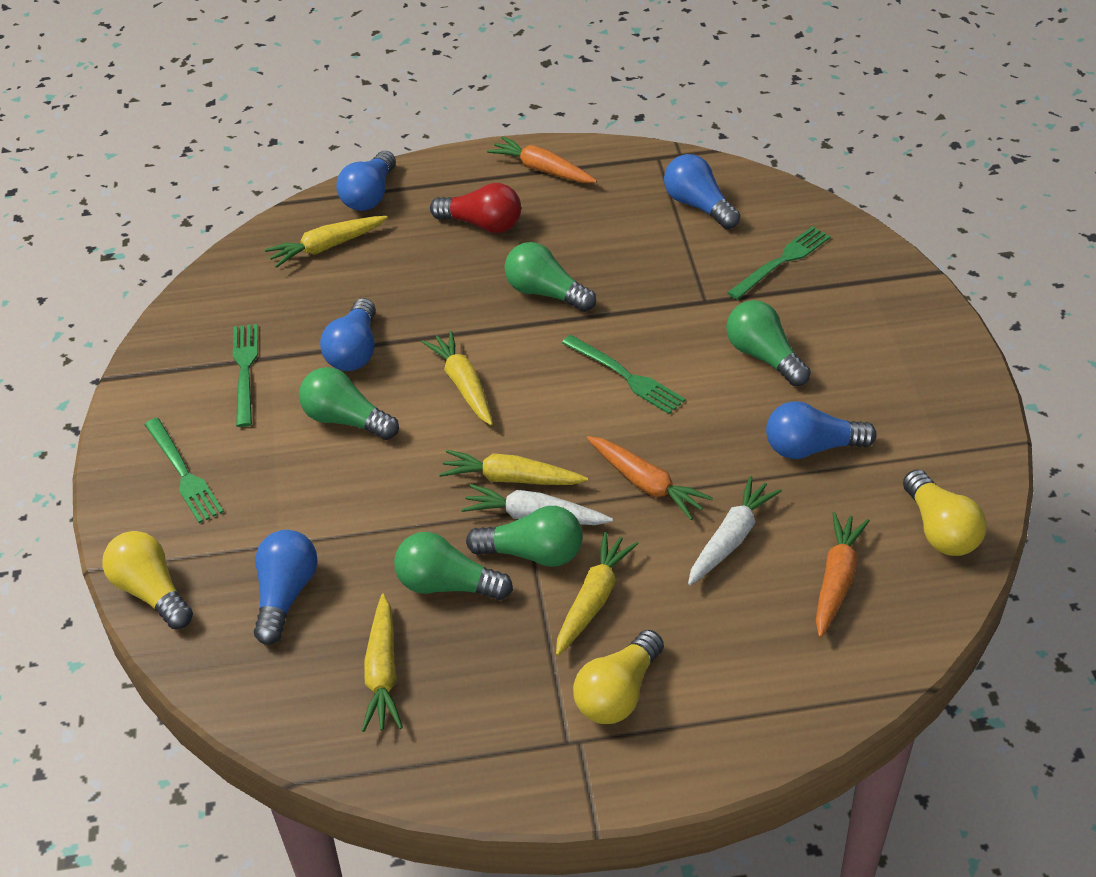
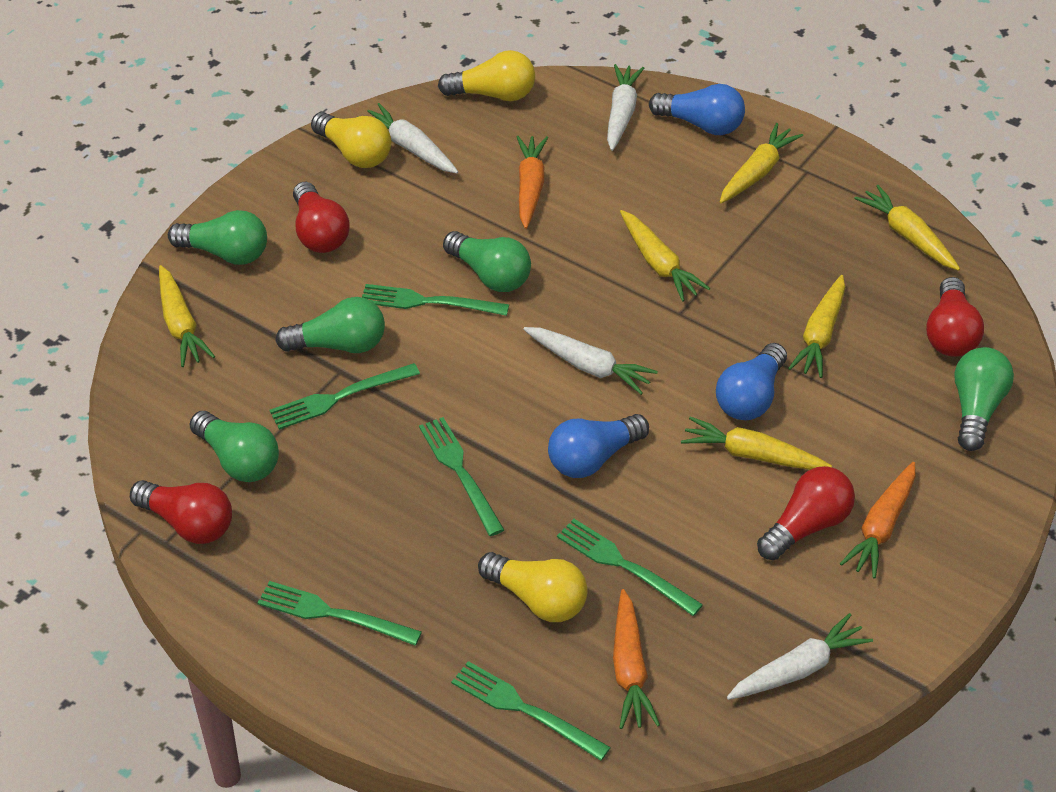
blue light bulb: 5 -> 3
green fork: 4 -> 6
red light bulb: 1 -> 4
white carrot: 2 -> 4
yellow carrot: 5 -> 6

